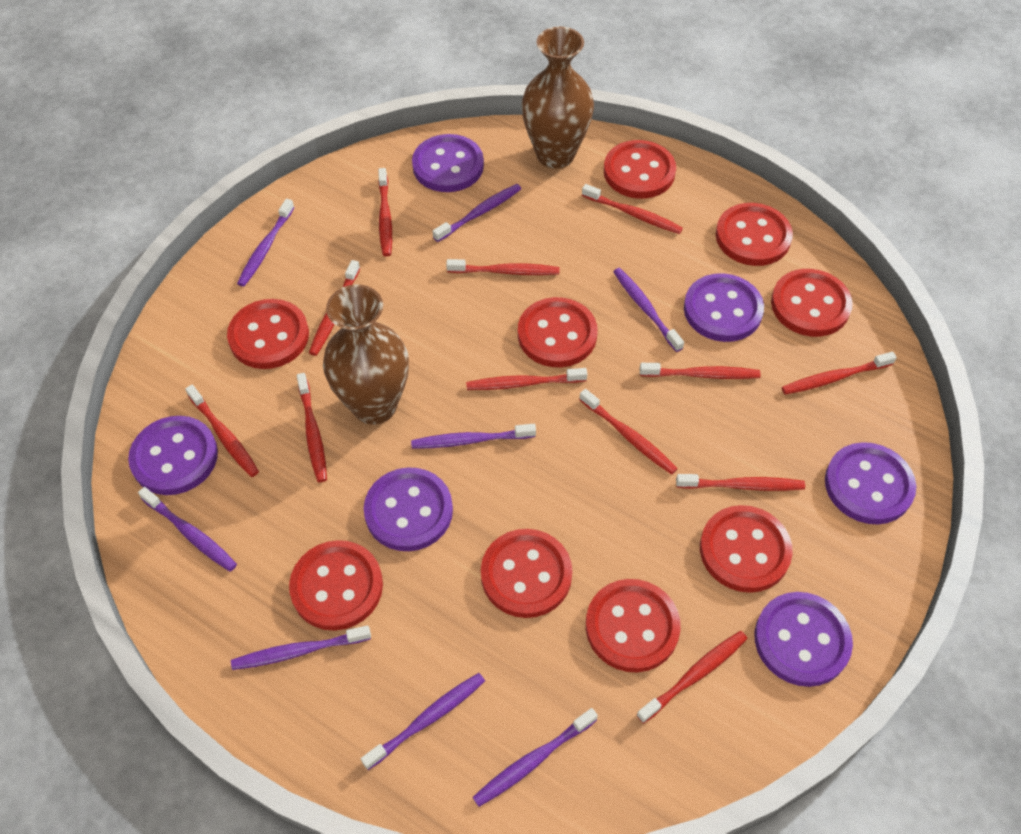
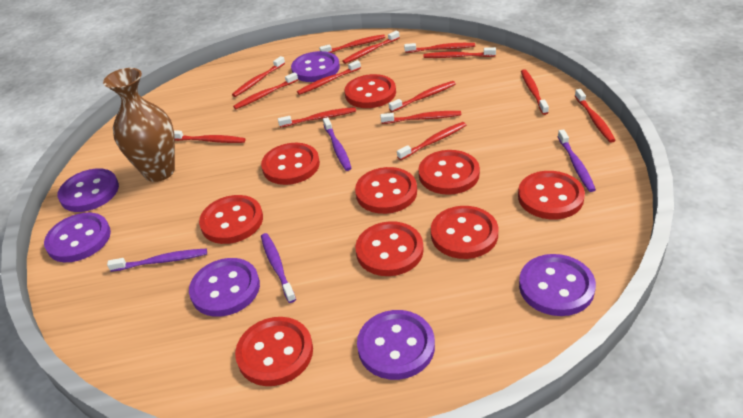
brown vase: 2 -> 1
purple toothbrush: 8 -> 4
red toothbrush: 12 -> 14

